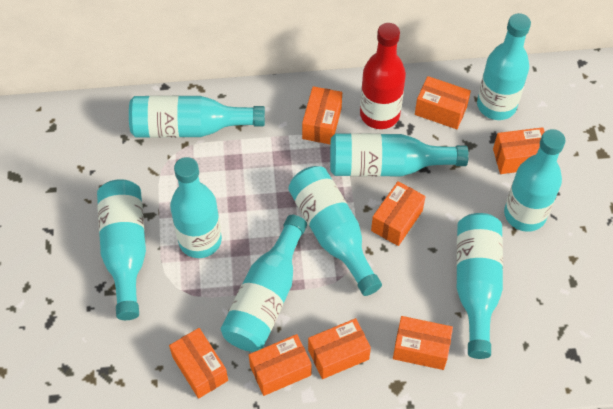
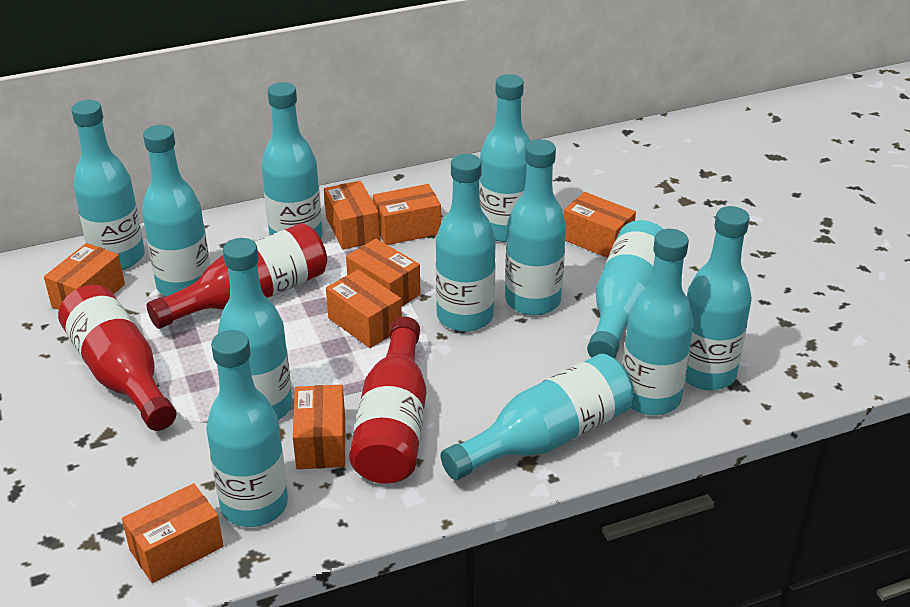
red bottle: 1 -> 3
turquoise bottle: 9 -> 12

